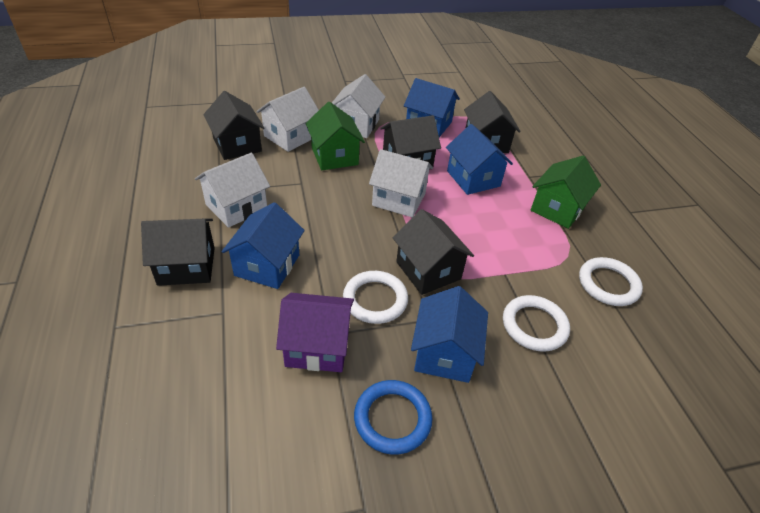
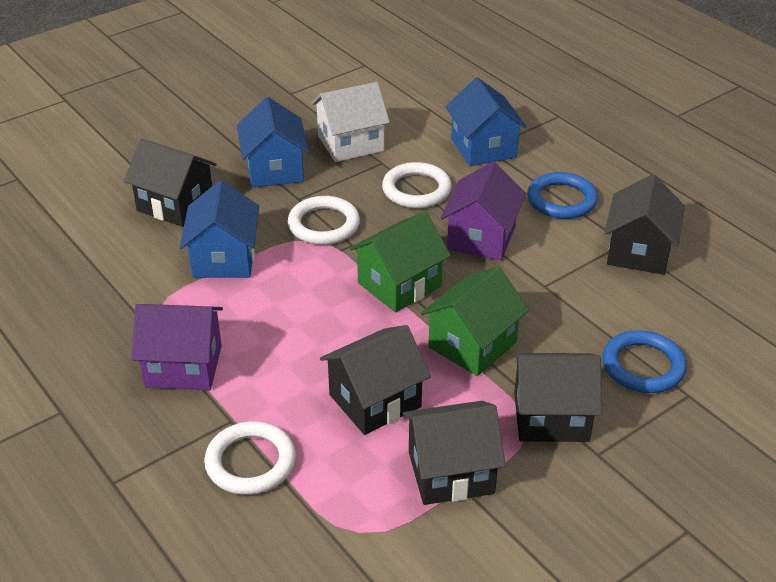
blue house: 4 -> 3
blue ring: 1 -> 2
purple house: 1 -> 2
white house: 4 -> 1

